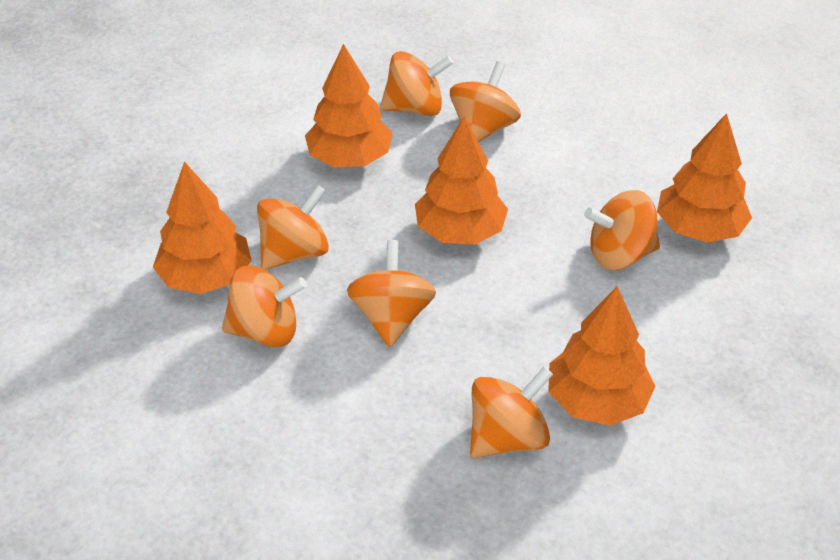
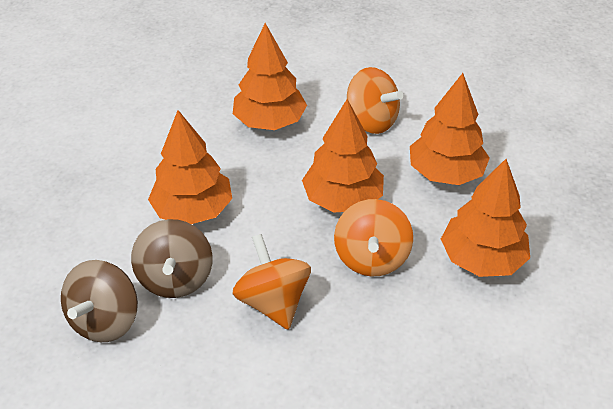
brown spinning top: 0 -> 2
orange spinning top: 7 -> 3

